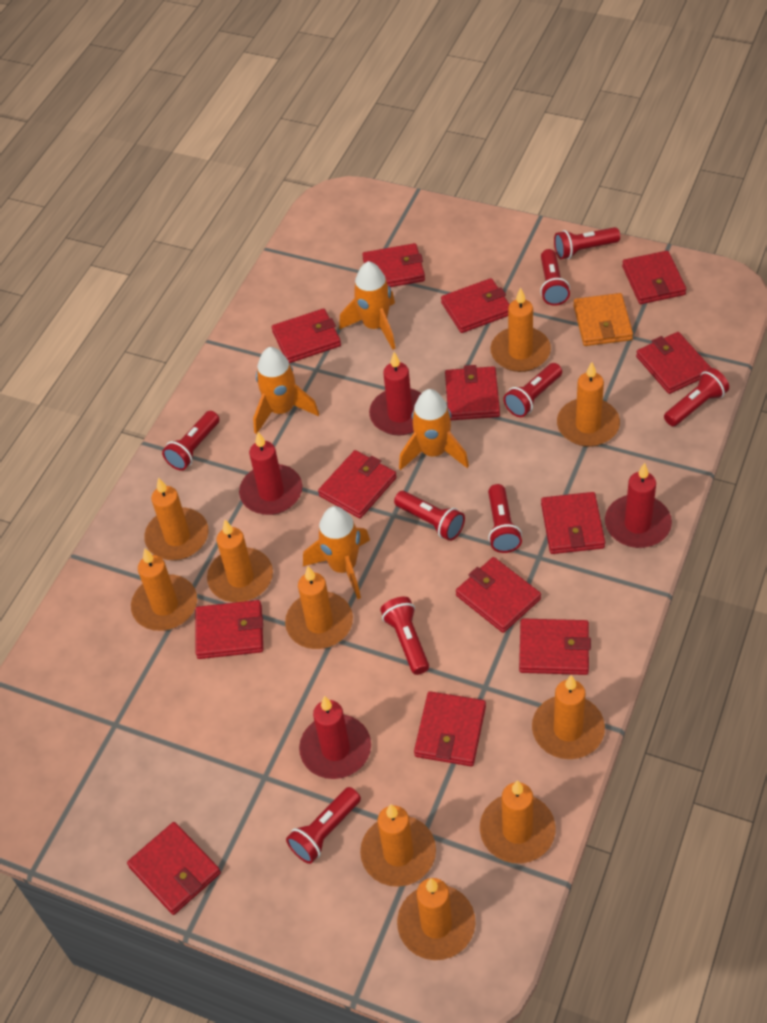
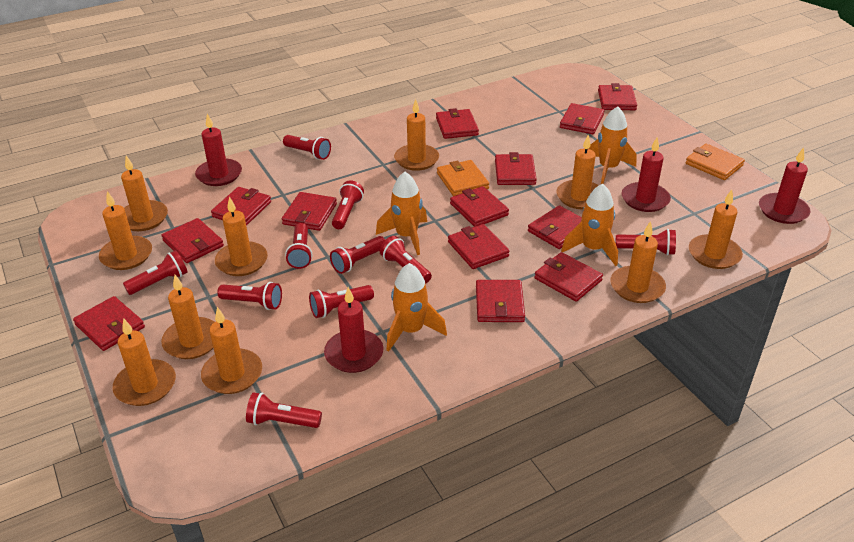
orange wallet: 1 -> 2
red flashlight: 9 -> 10

